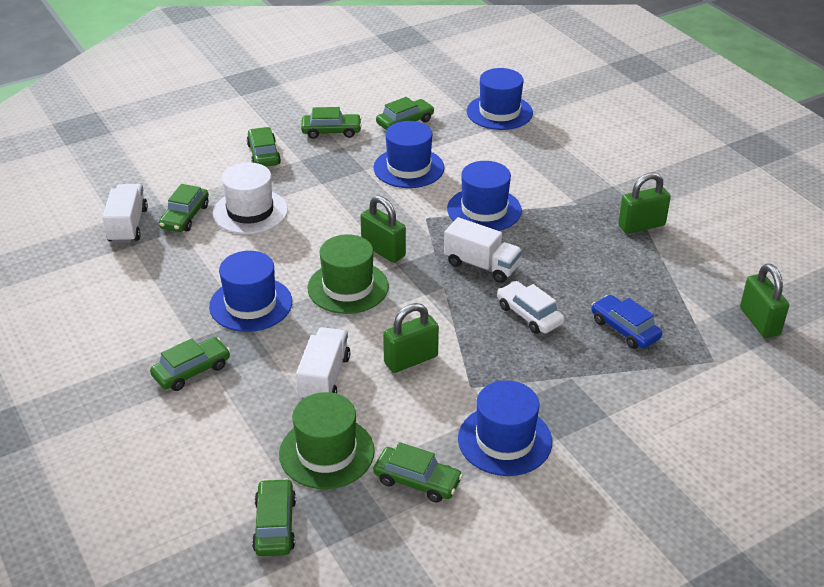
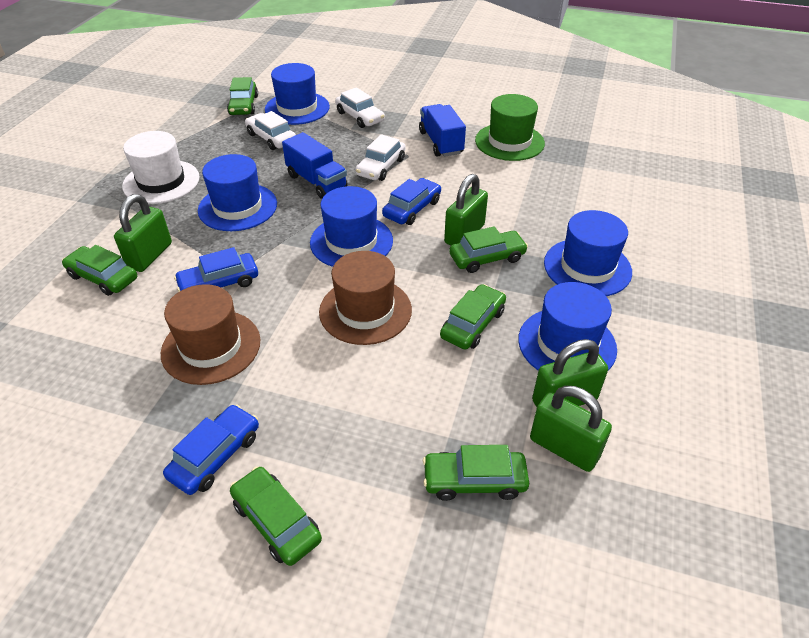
blue car: 1 -> 3
blue truck: 0 -> 2
brown hat: 0 -> 2
green car: 7 -> 6
green hat: 2 -> 1
white car: 1 -> 3
white truck: 3 -> 0

